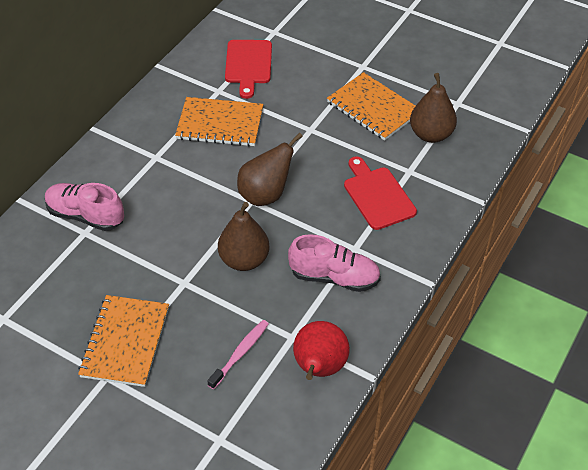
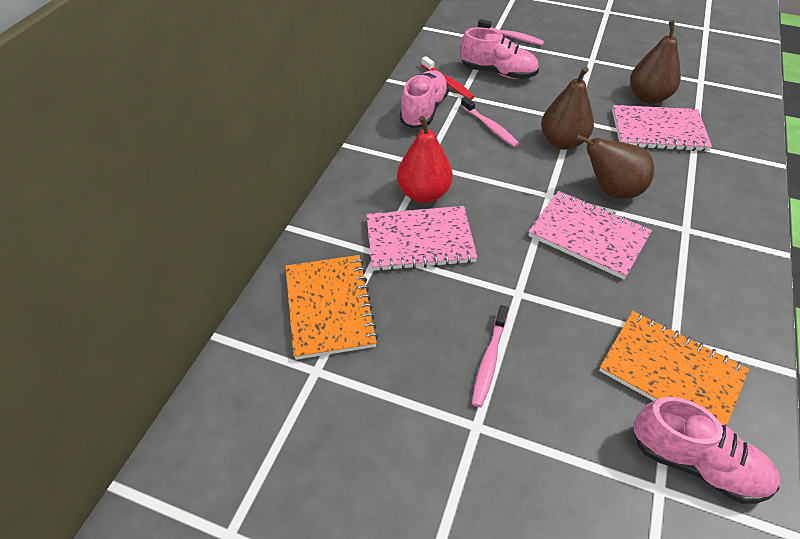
orange notebook: 3 -> 2
pink notebook: 0 -> 3
pink shoe: 2 -> 3
pink toothbrush: 1 -> 3
red cutting board: 2 -> 0
red toothbrush: 0 -> 1

